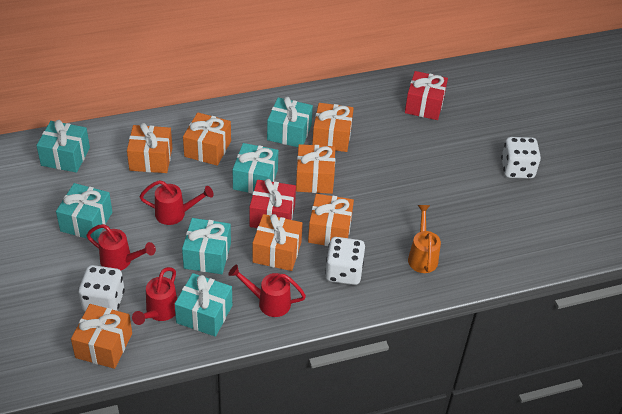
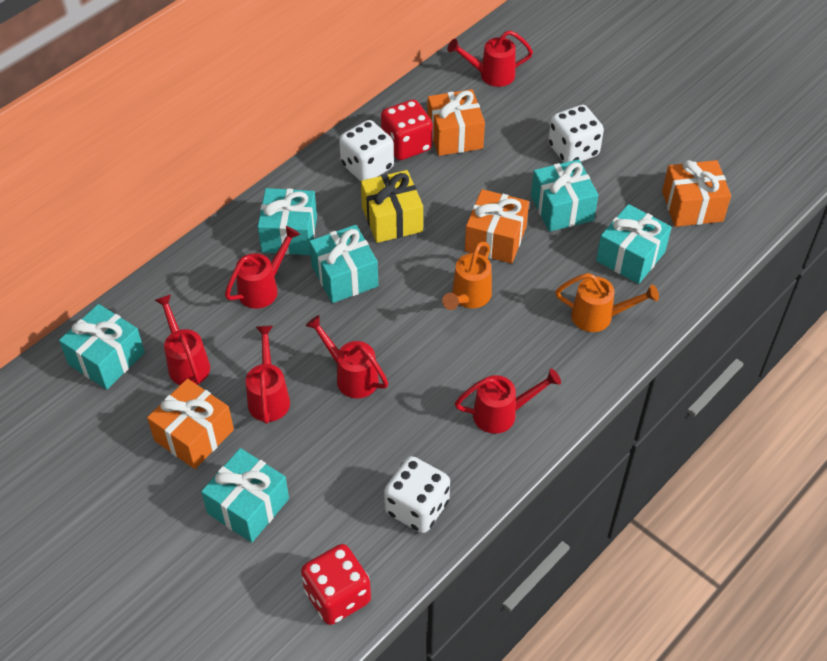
orange gift: 7 -> 4
orange watering can: 1 -> 2
red dice: 0 -> 2
red gift: 2 -> 0
red watering can: 4 -> 6
yellow gift: 0 -> 1

